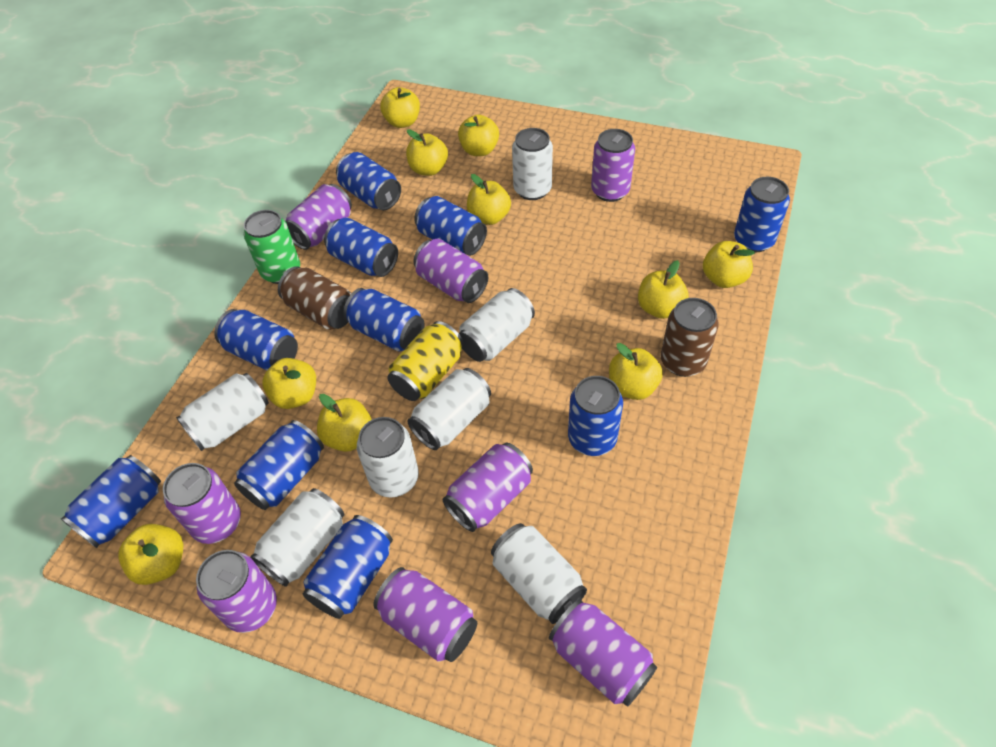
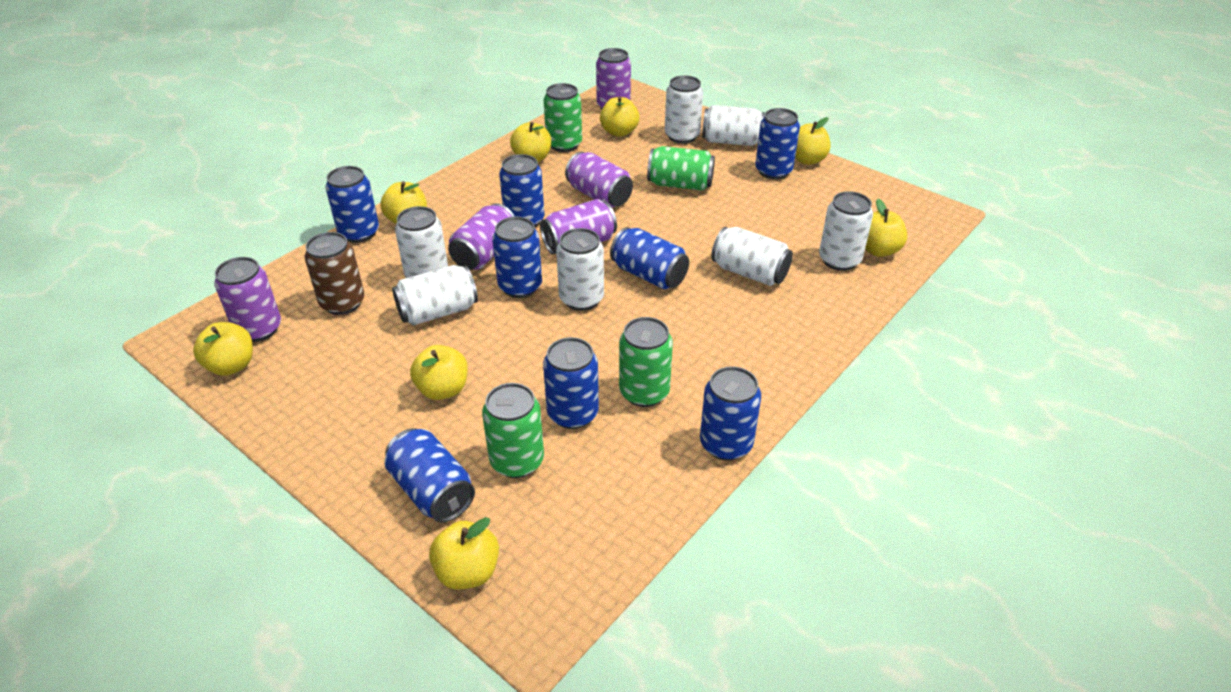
blue can: 10 -> 8
brown can: 2 -> 1
green can: 1 -> 4
purple can: 8 -> 5
yellow apple: 10 -> 8
yellow can: 1 -> 0

